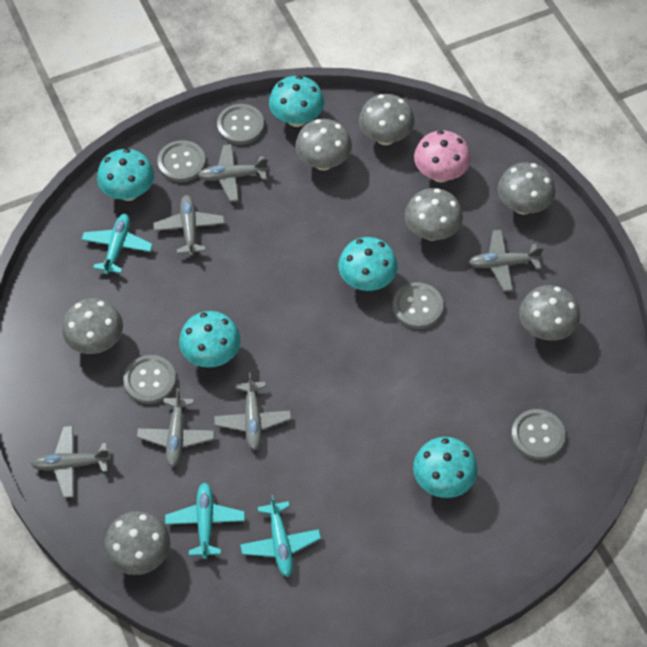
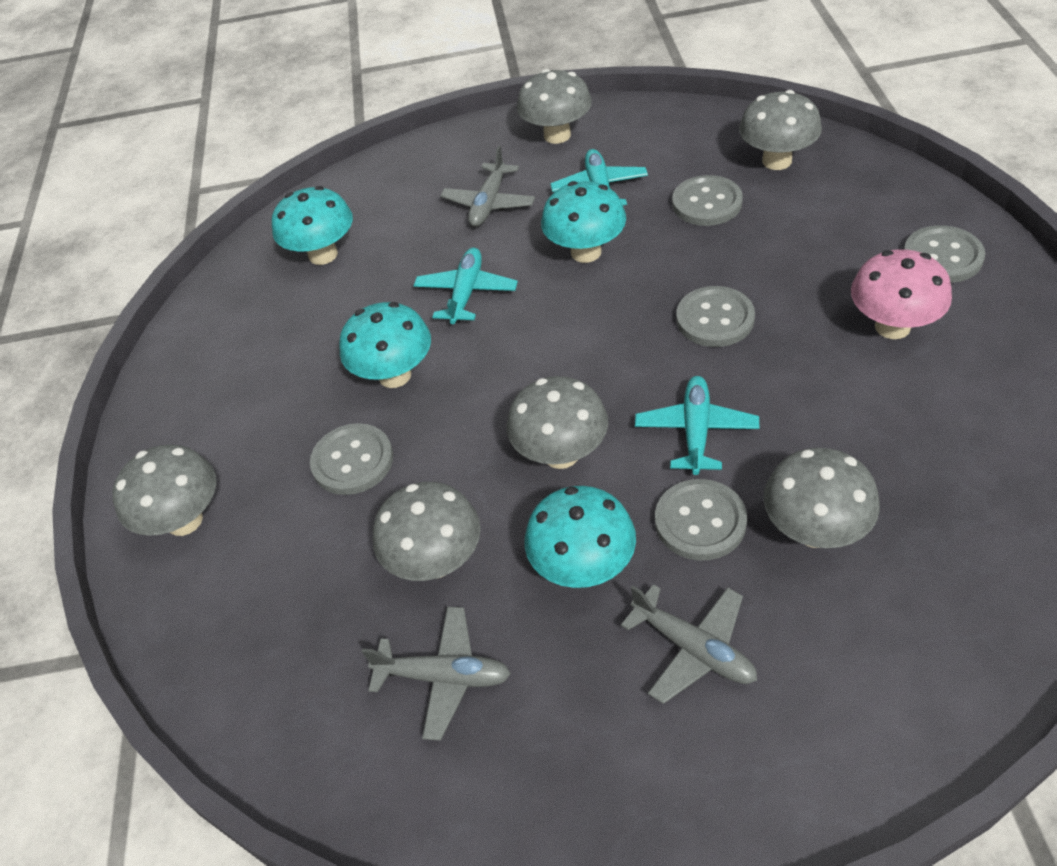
grey mushroom: 7 -> 6
grey plane: 6 -> 3
turquoise mushroom: 5 -> 4

